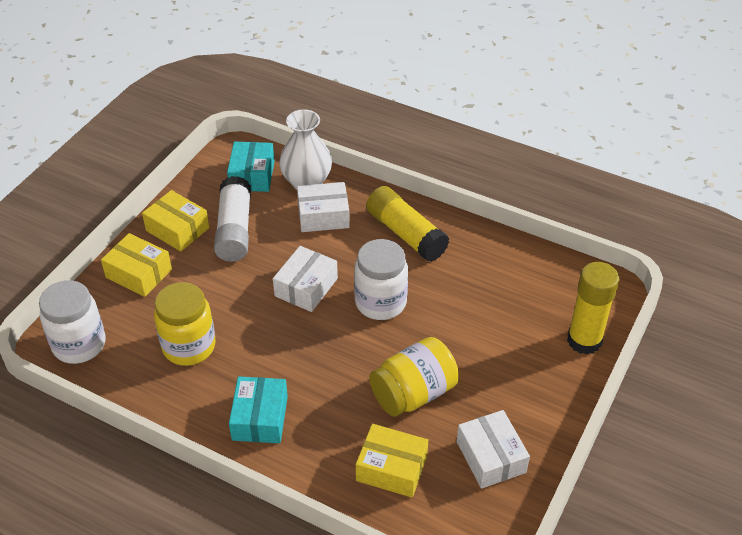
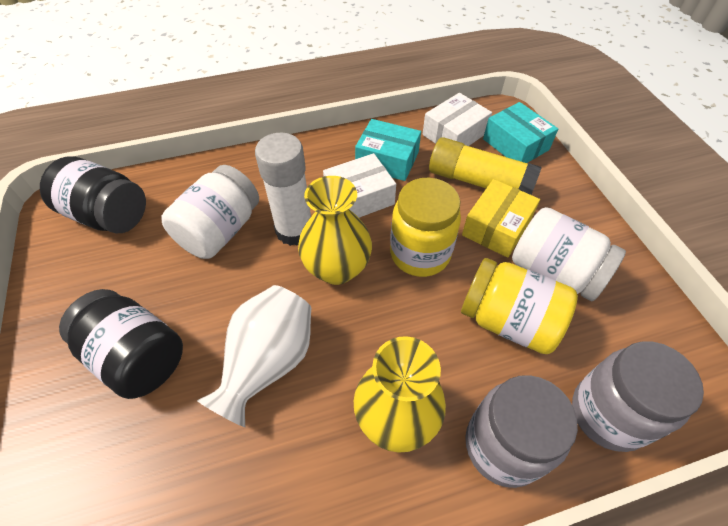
black jar: 0 -> 2
grey jar: 0 -> 2
white box: 3 -> 2
yellow box: 3 -> 1
yellow glue stick: 2 -> 1
yellow vase: 0 -> 2

